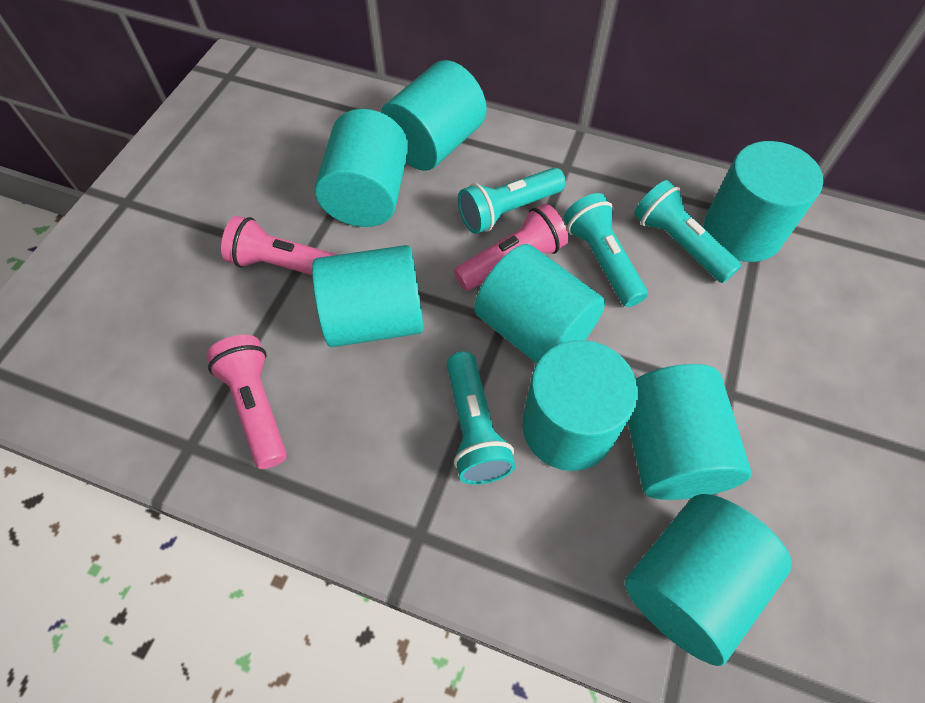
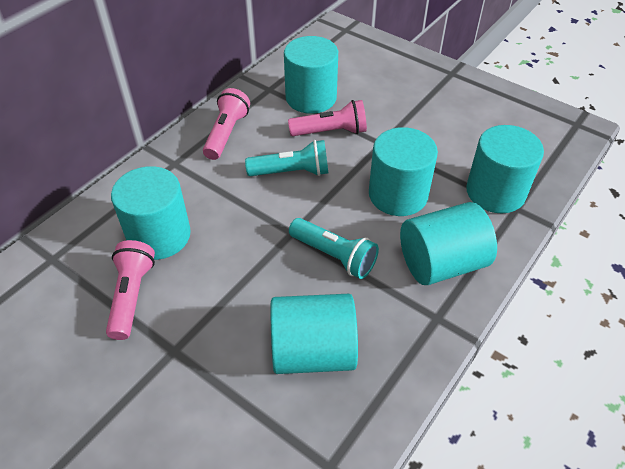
turquoise cylinder: 8 -> 6
turquoise flashlight: 4 -> 2

